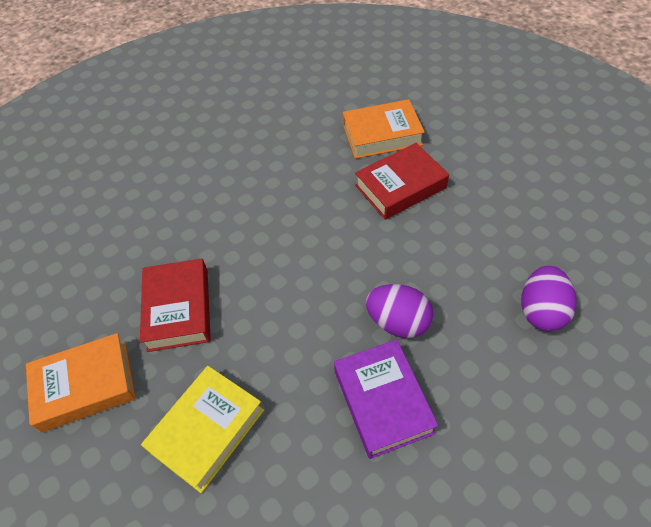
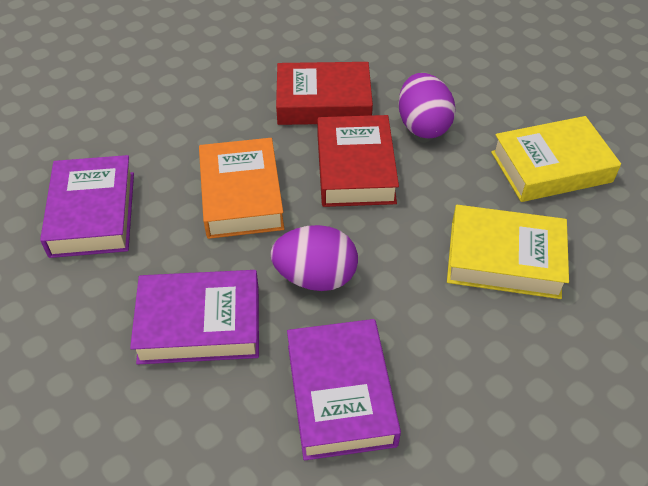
orange book: 2 -> 1
purple book: 1 -> 3
yellow book: 1 -> 2

